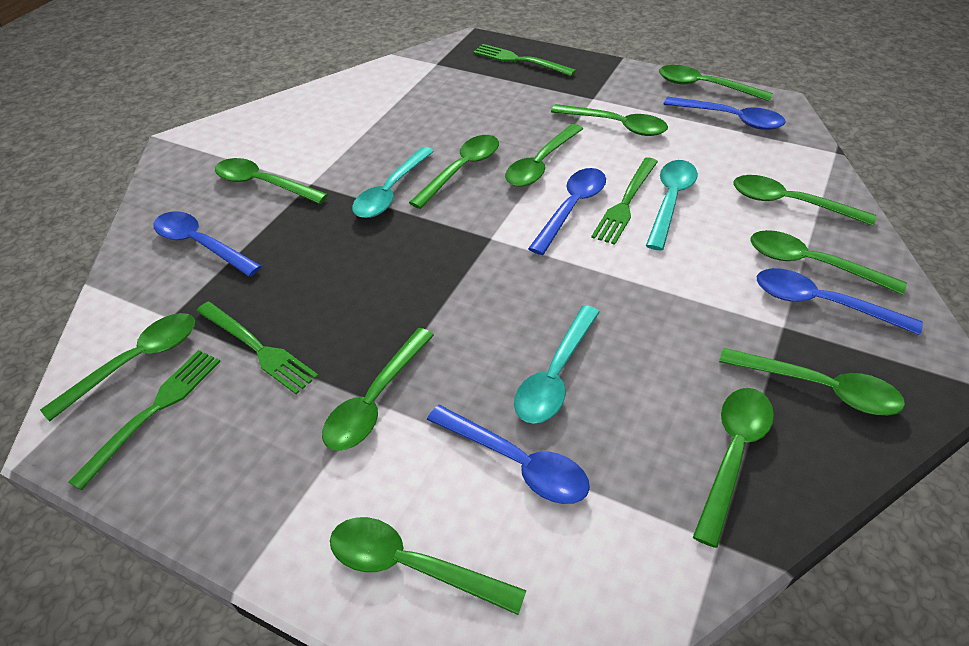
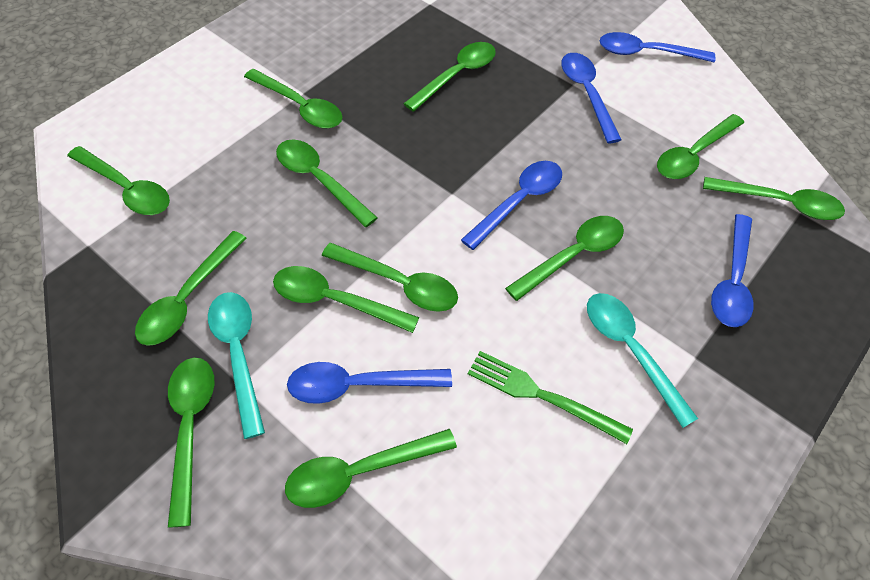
green fork: 4 -> 1
turquoise spoon: 3 -> 2

